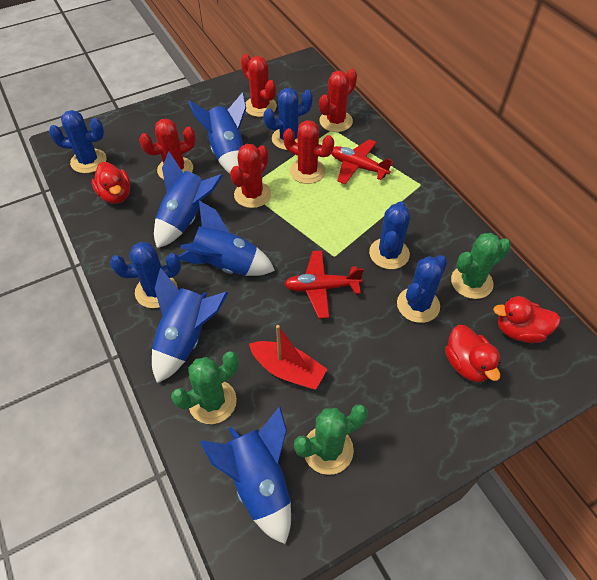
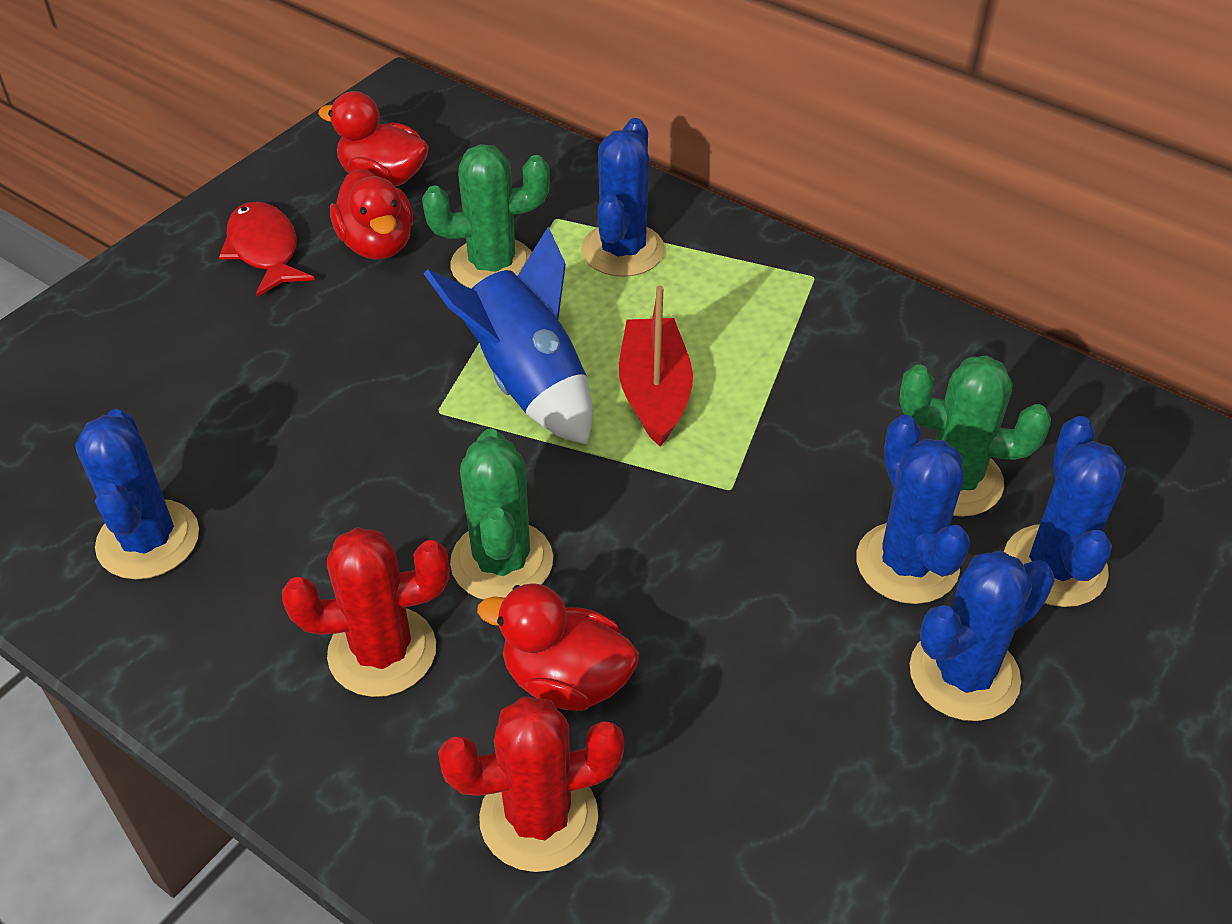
blue rocket: 5 -> 1
red cactus: 5 -> 2
red fish: 0 -> 1
red plane: 2 -> 0

